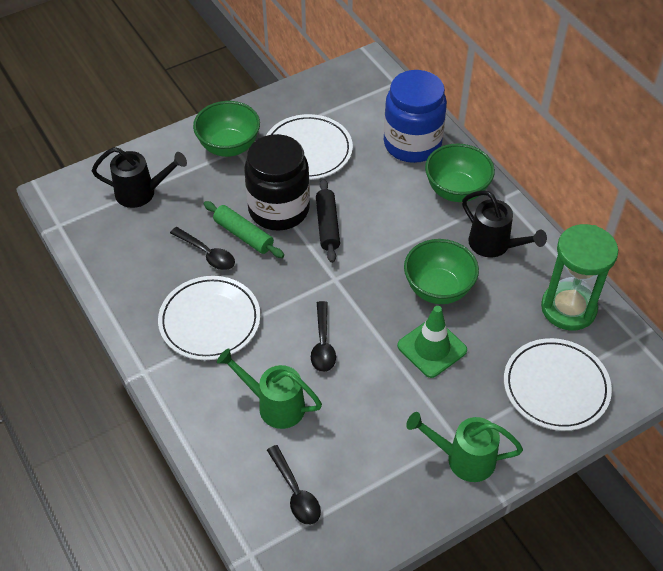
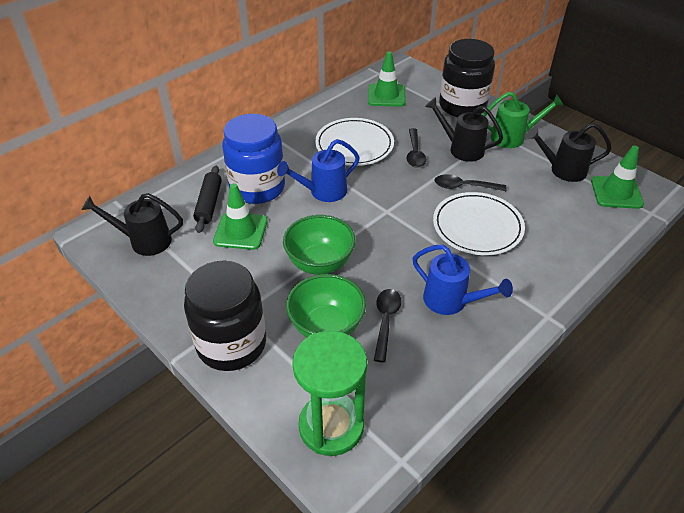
black jar: 1 -> 2
black watering can: 2 -> 3
blue watering can: 0 -> 2
green bowl: 3 -> 2
green rolling pin: 1 -> 0
green traffic cone: 1 -> 3
green watering can: 2 -> 1
white plate: 3 -> 2

